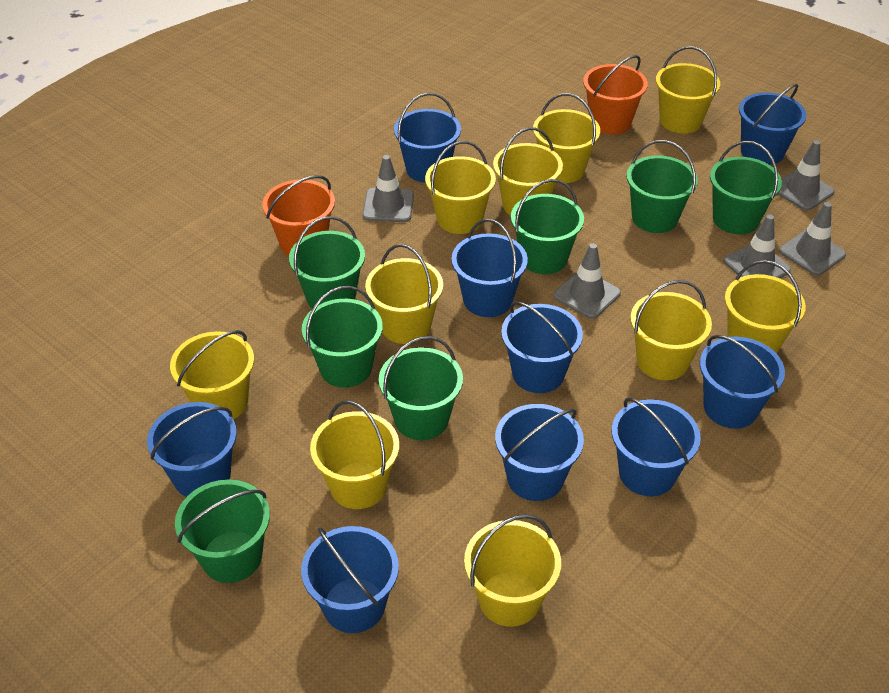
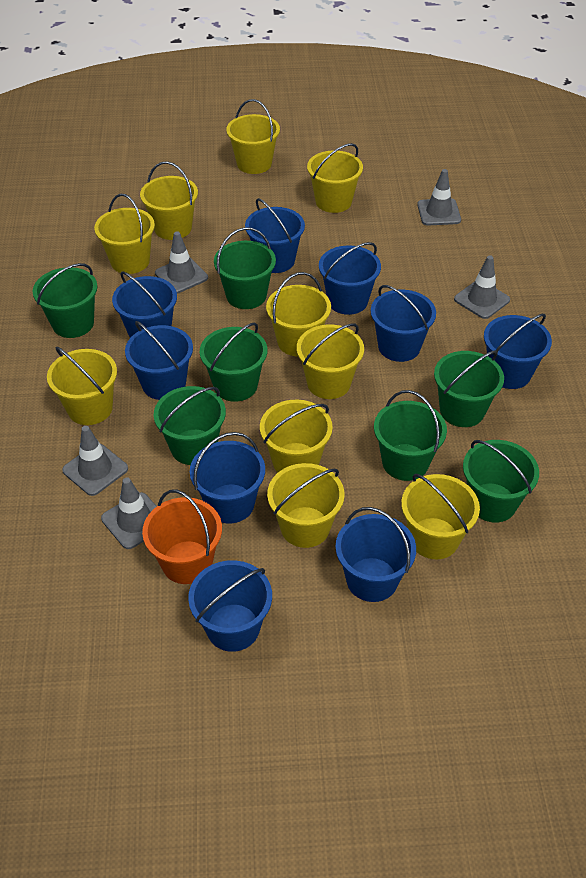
orange bucket: 2 -> 1

